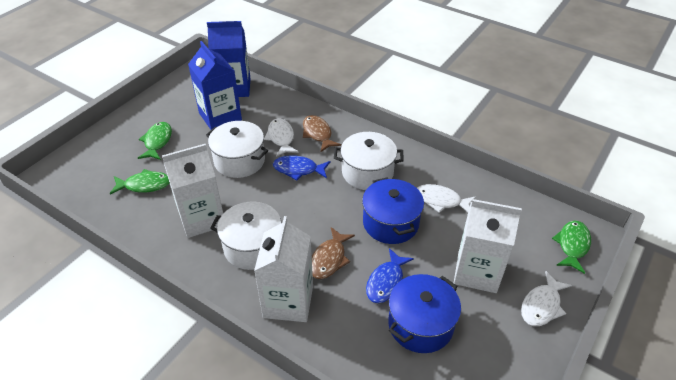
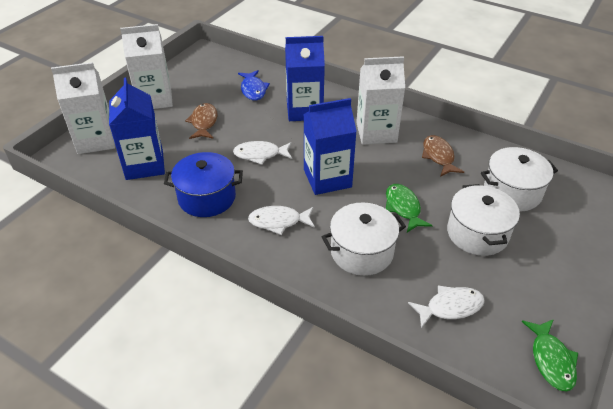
blue carton: 2 -> 3
blue fish: 2 -> 1
blue pot: 2 -> 1
green fish: 3 -> 2

